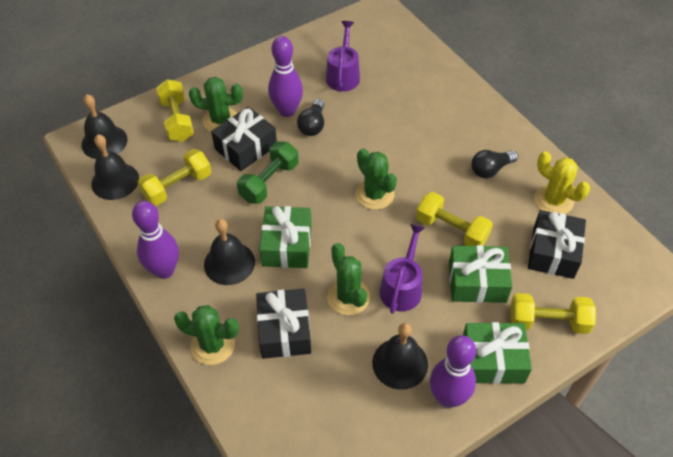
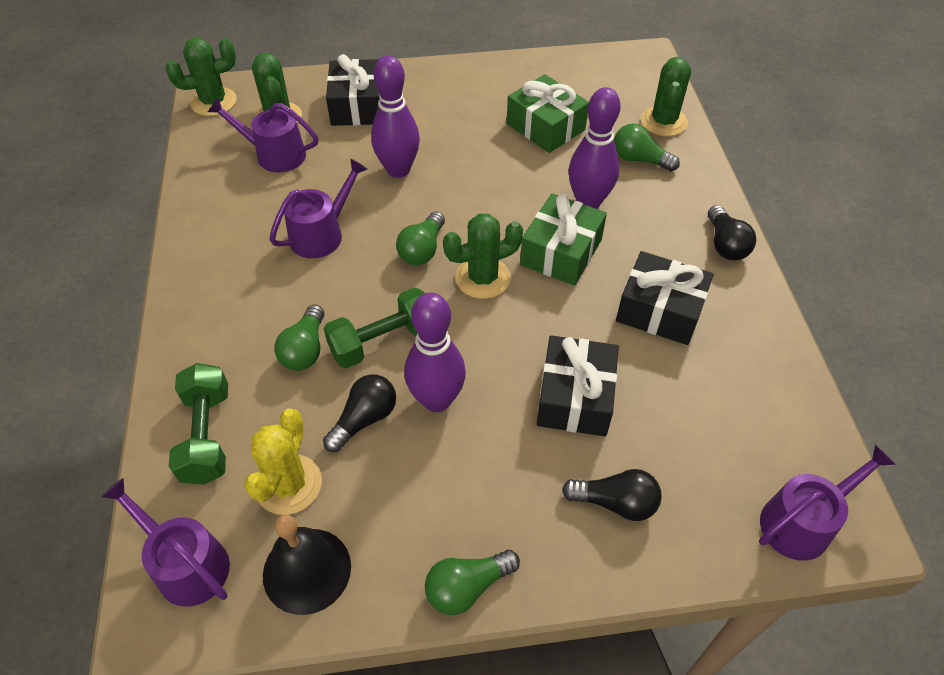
black bell: 4 -> 1
black light bulb: 2 -> 3
green dumbbell: 1 -> 2
green gift: 3 -> 2
green light bulb: 0 -> 4
purple watering can: 2 -> 4
yellow dumbbell: 4 -> 0

